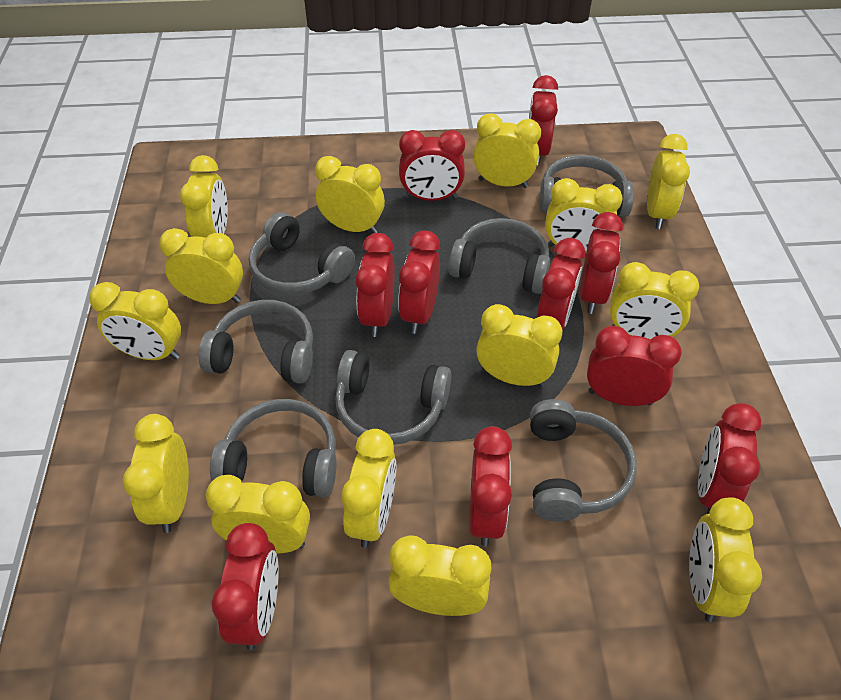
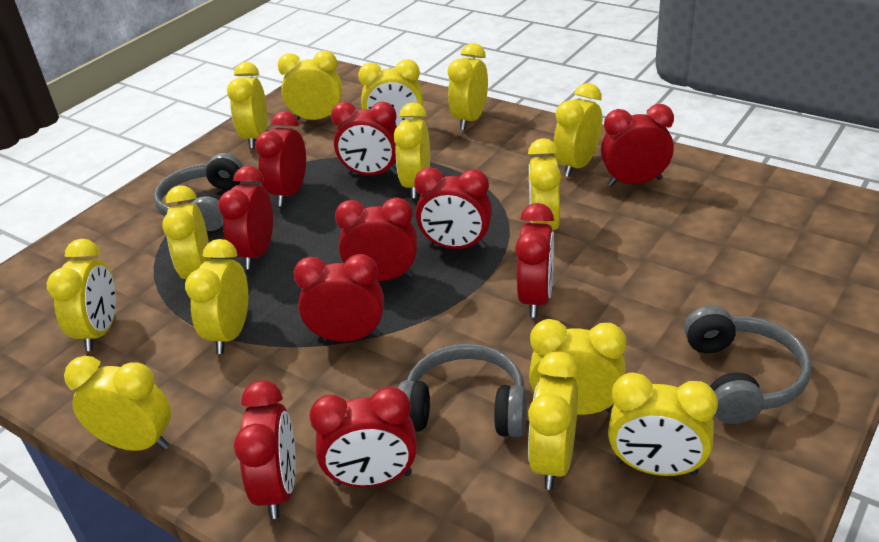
grey headphones: 7 -> 3

